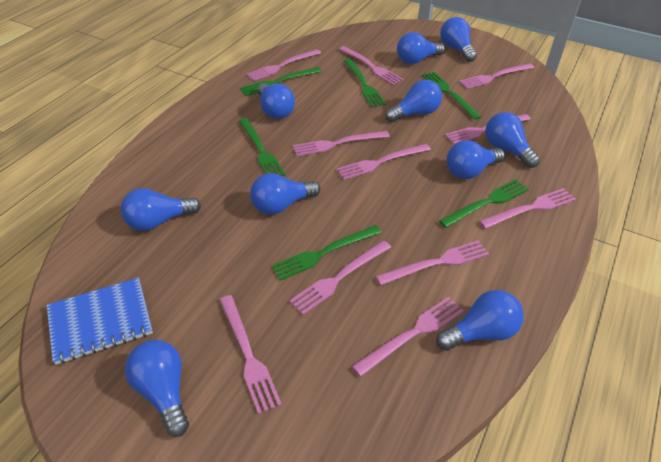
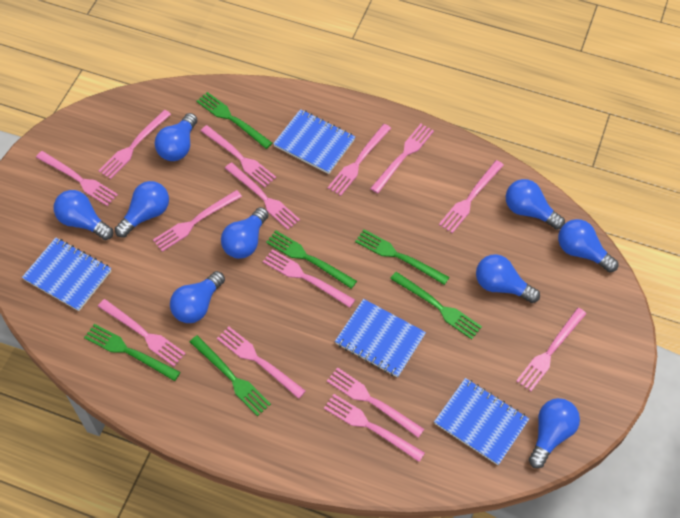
blue light bulb: 10 -> 9
blue notebook: 1 -> 4
pink fork: 11 -> 14

